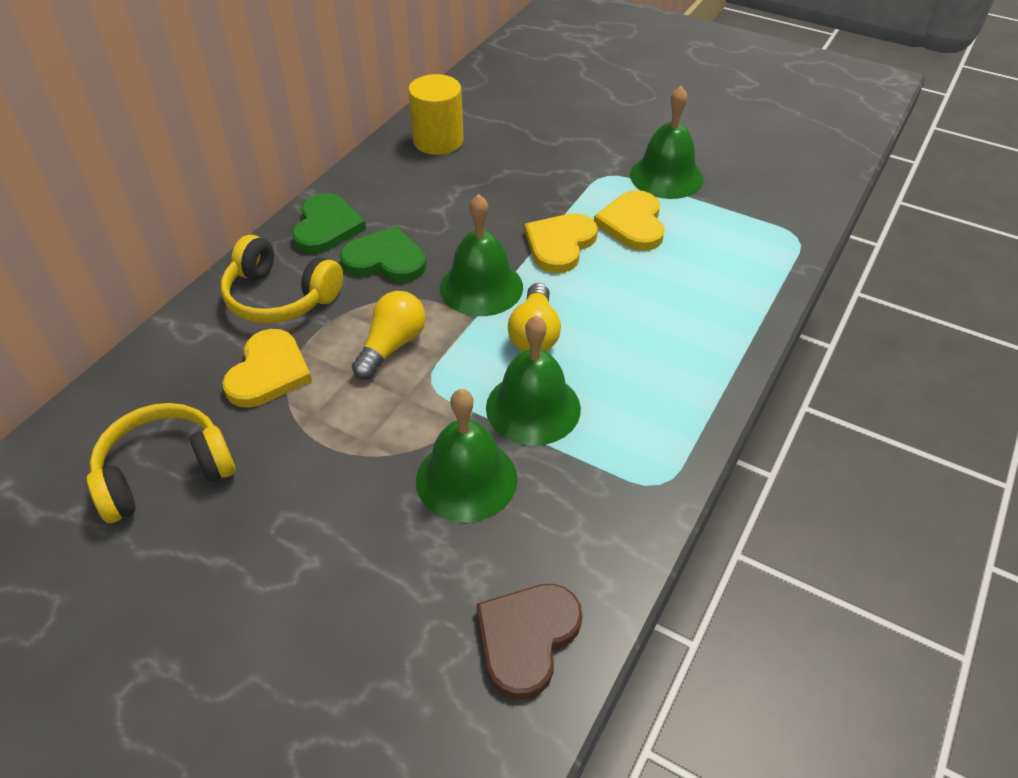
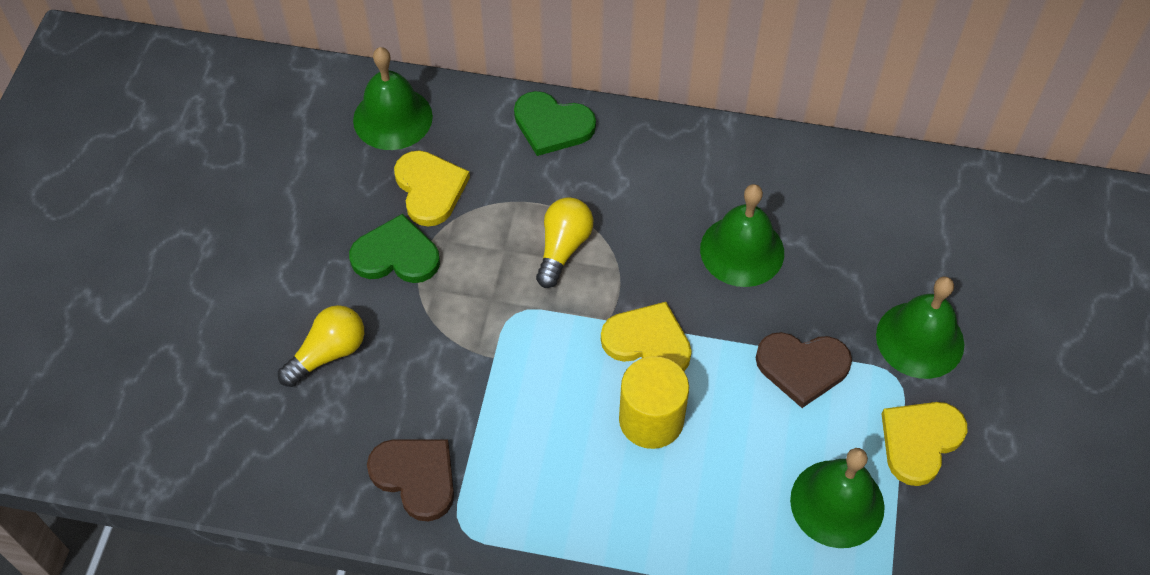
brown heart: 1 -> 2
yellow headphones: 2 -> 0

